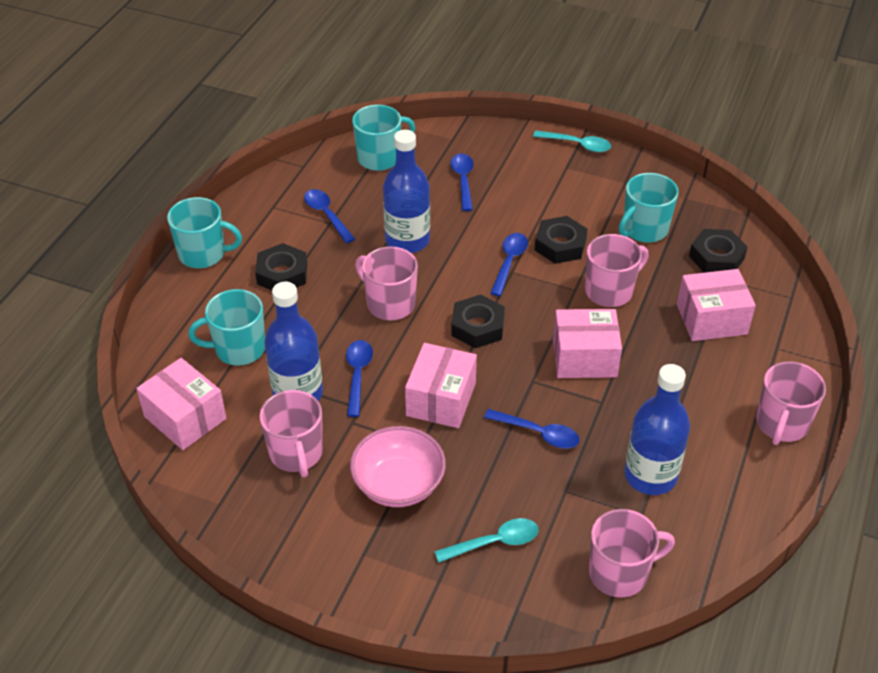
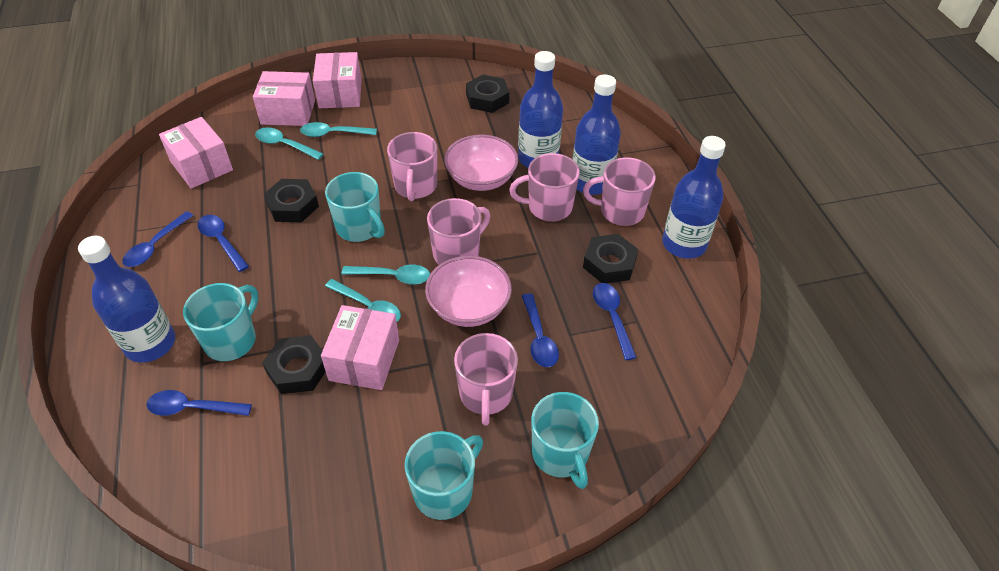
blue bottle: 3 -> 4
pink bowl: 1 -> 2
turquoise spoon: 2 -> 4

